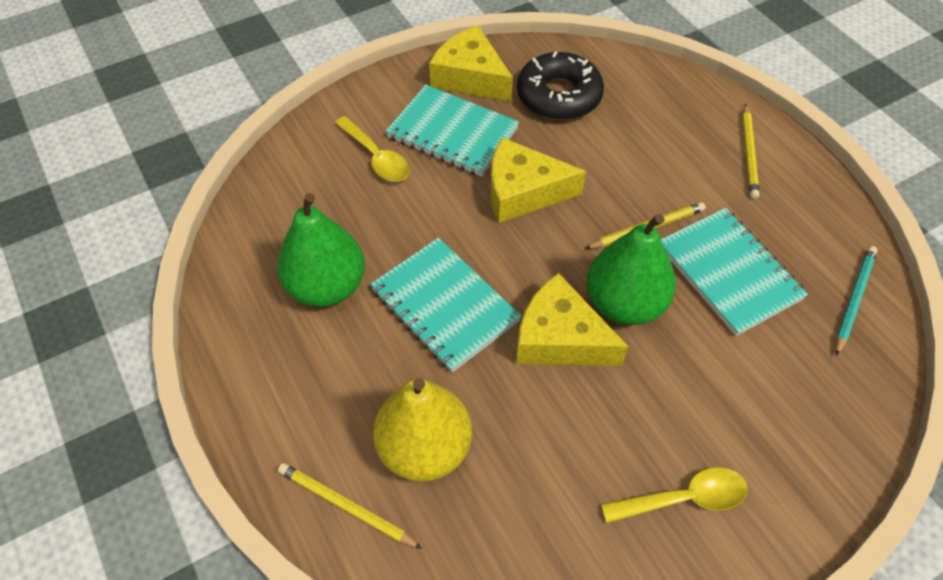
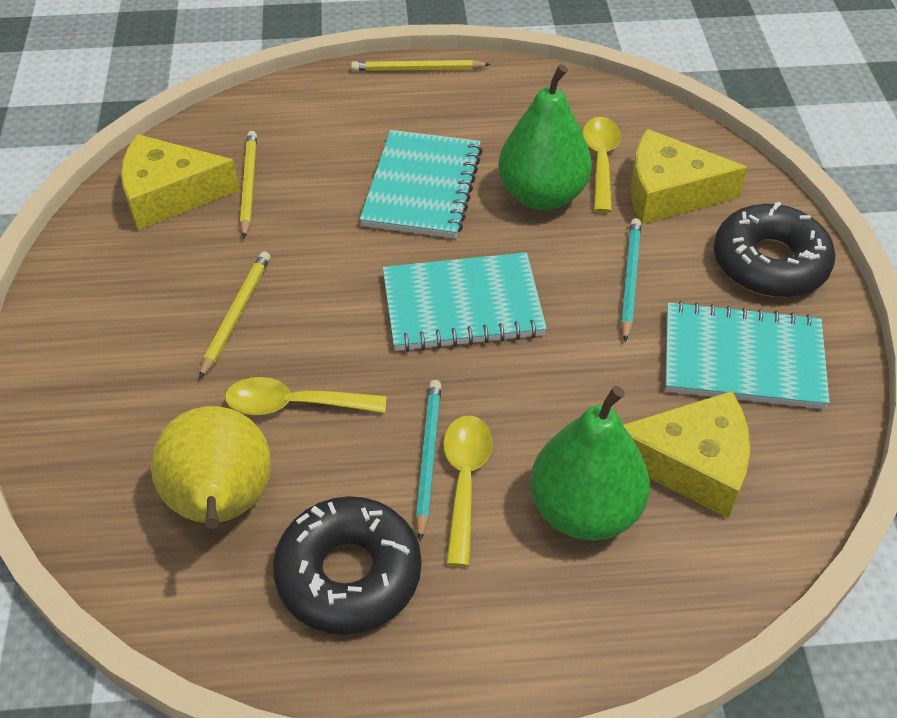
black donut: 1 -> 2
turquoise pencil: 1 -> 2
yellow spoon: 2 -> 3

